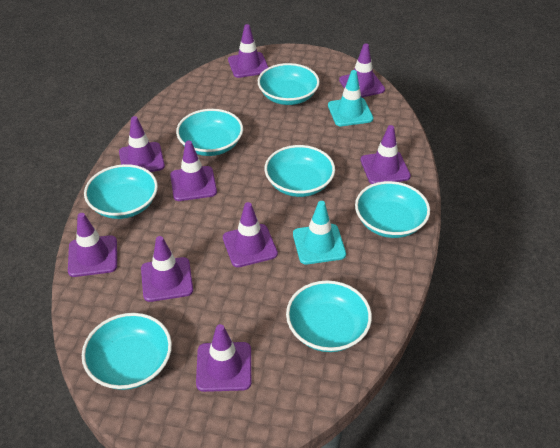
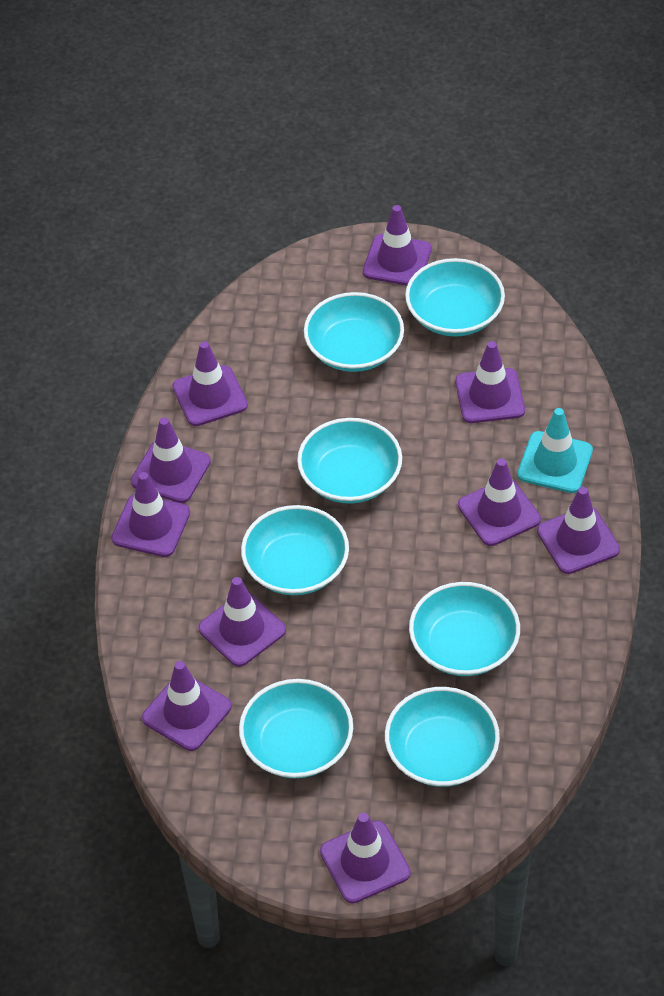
purple traffic cone: 9 -> 10
turquoise traffic cone: 2 -> 1

